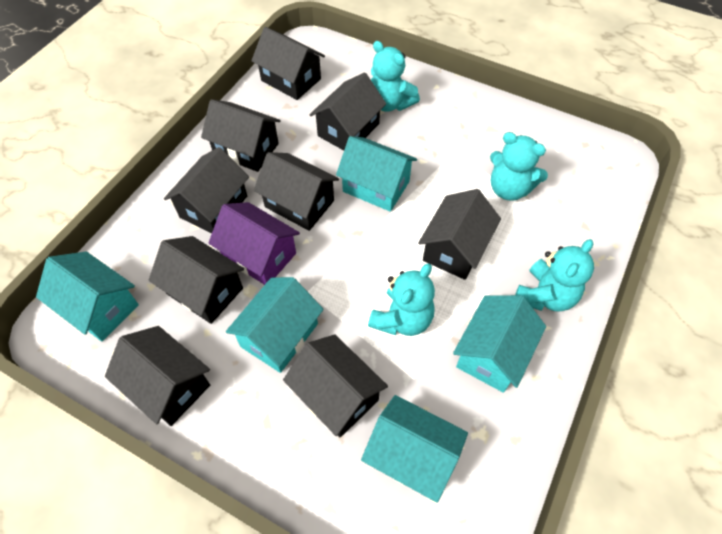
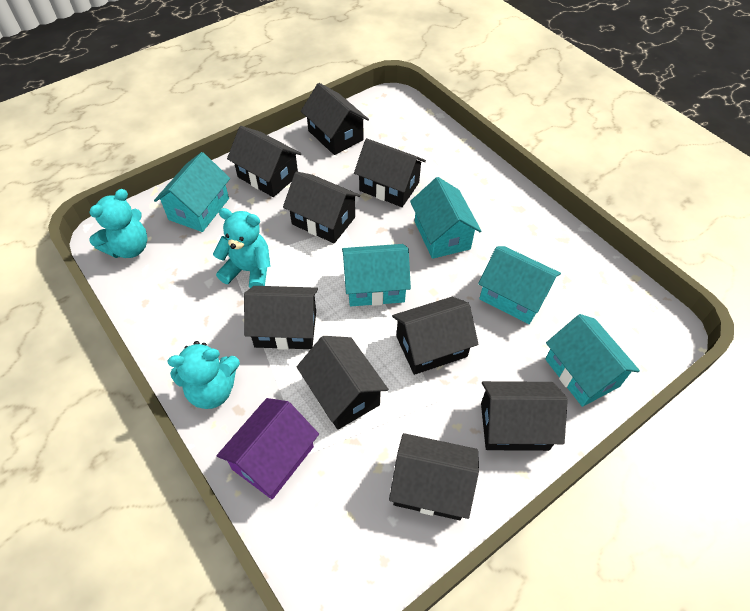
turquoise teddy bear: 4 -> 3

